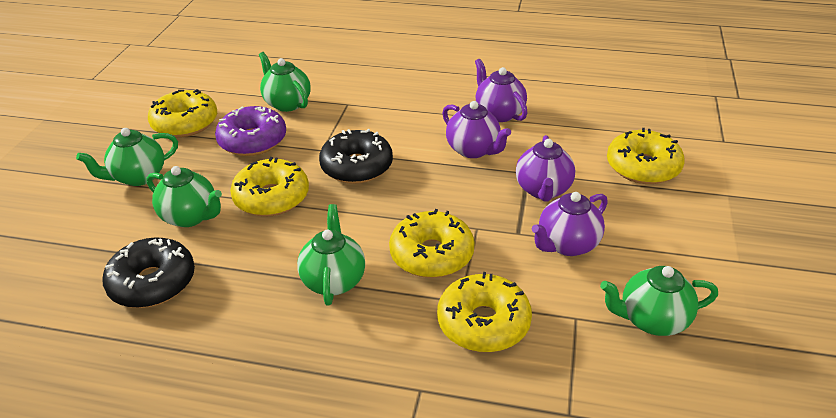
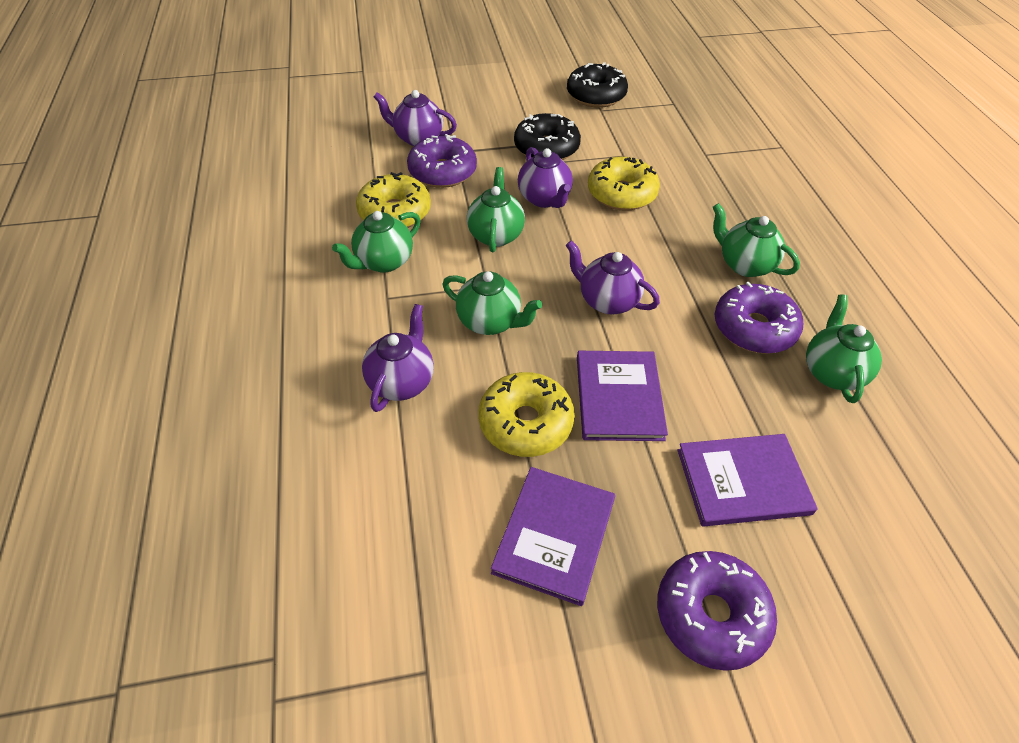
purple book: 0 -> 3
purple donut: 1 -> 3
yellow donut: 5 -> 3

